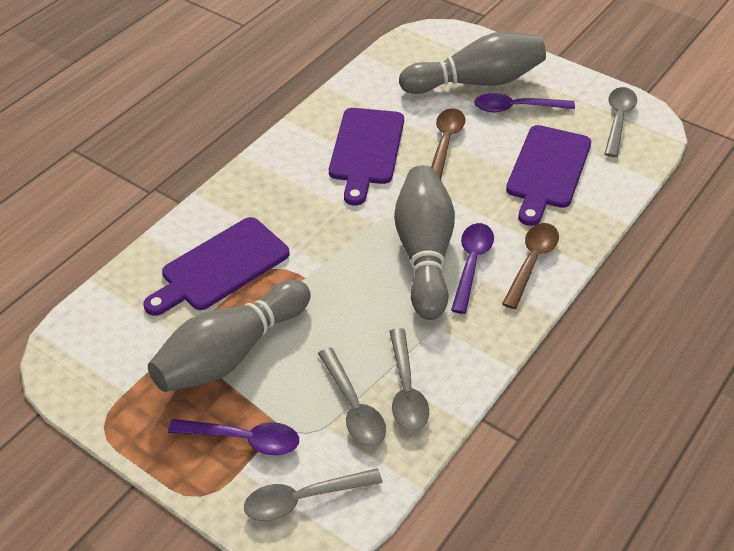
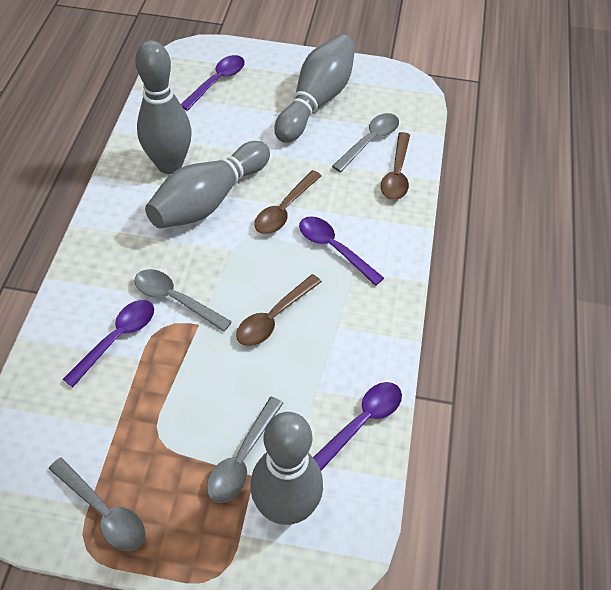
brown spoon: 2 -> 3
grey bowling pin: 3 -> 4
purple cutting board: 3 -> 0
purple spoon: 3 -> 4

